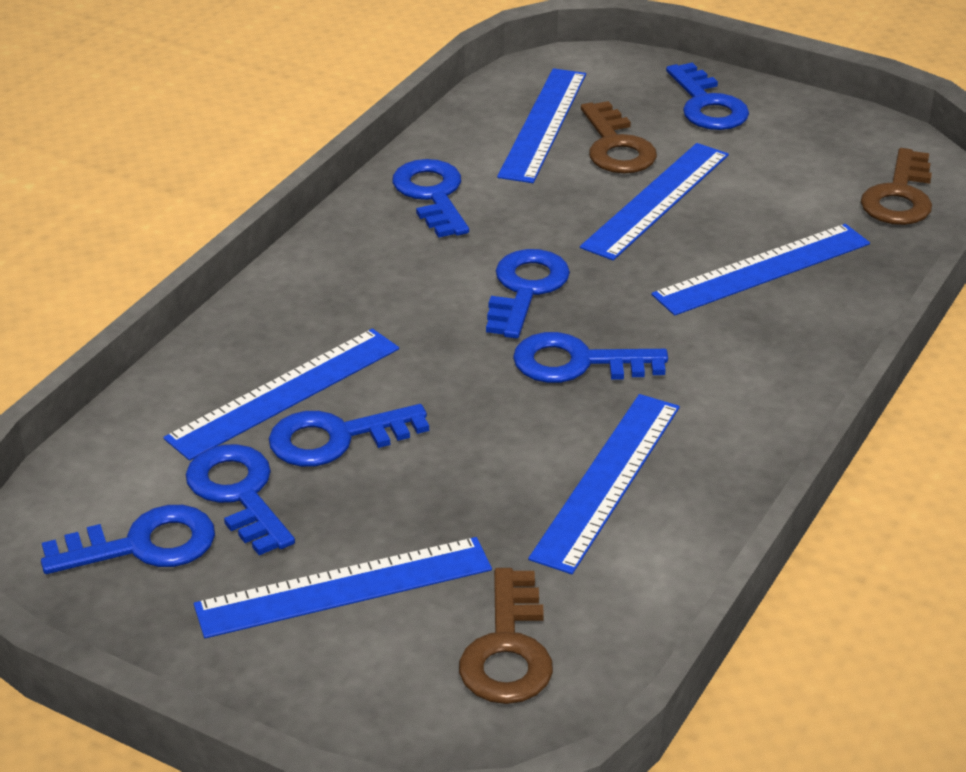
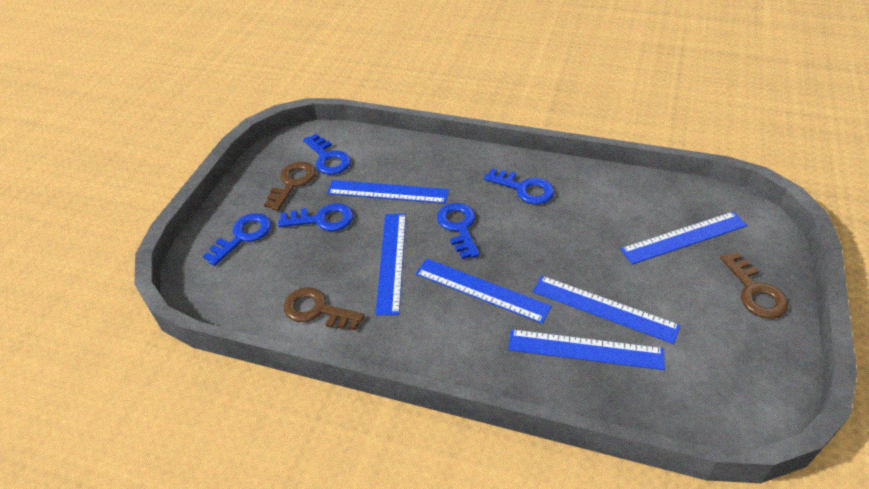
blue key: 7 -> 5

